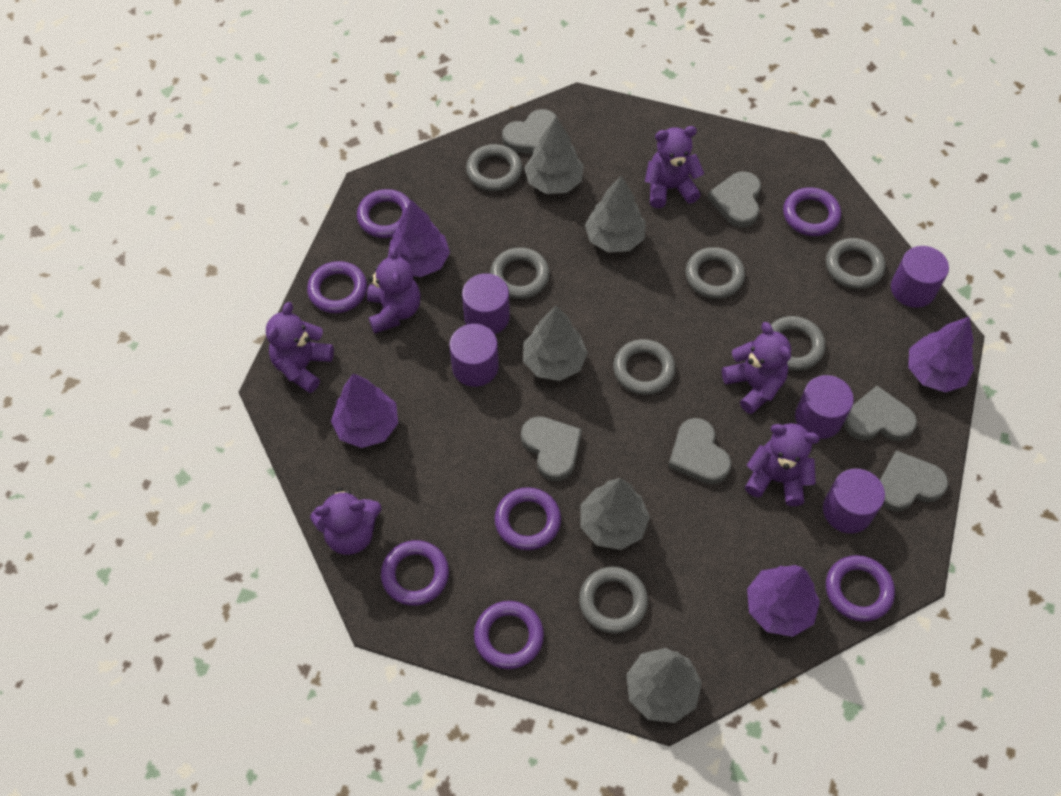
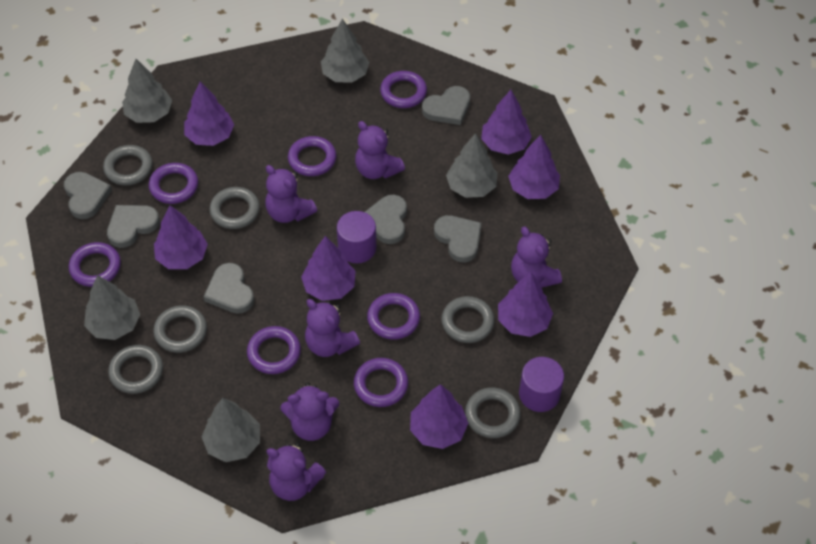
grey ring: 7 -> 6
purple cylinder: 5 -> 2
purple tree: 4 -> 7

